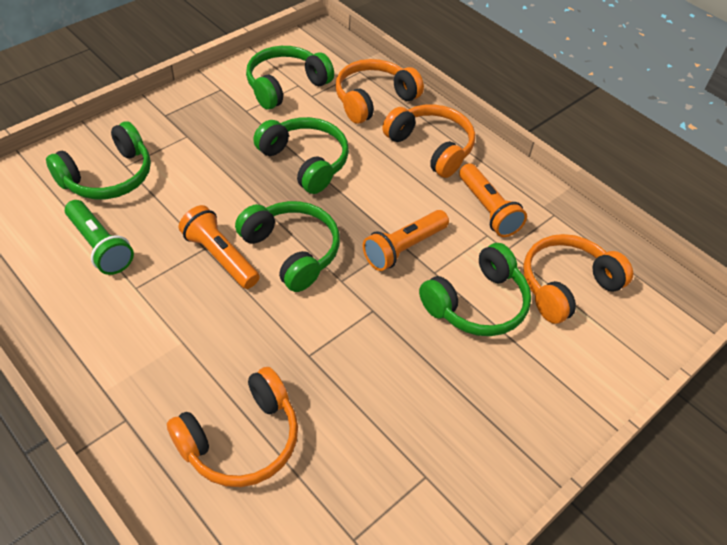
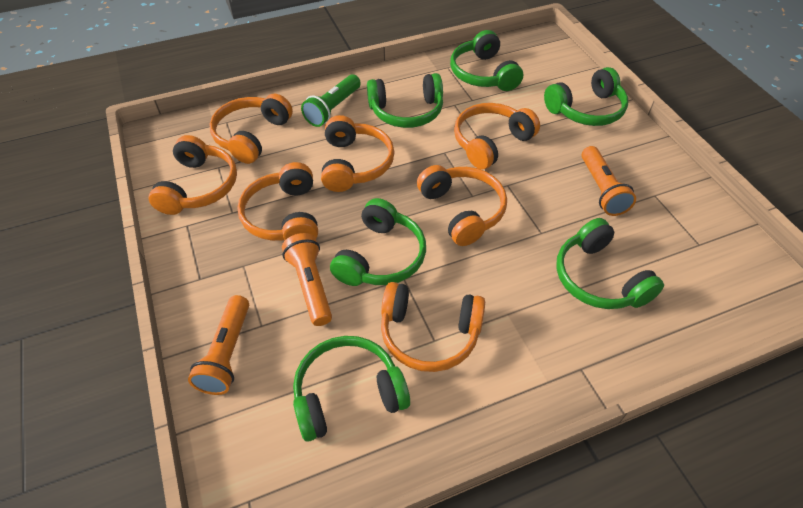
green headphones: 5 -> 6
orange headphones: 4 -> 7

